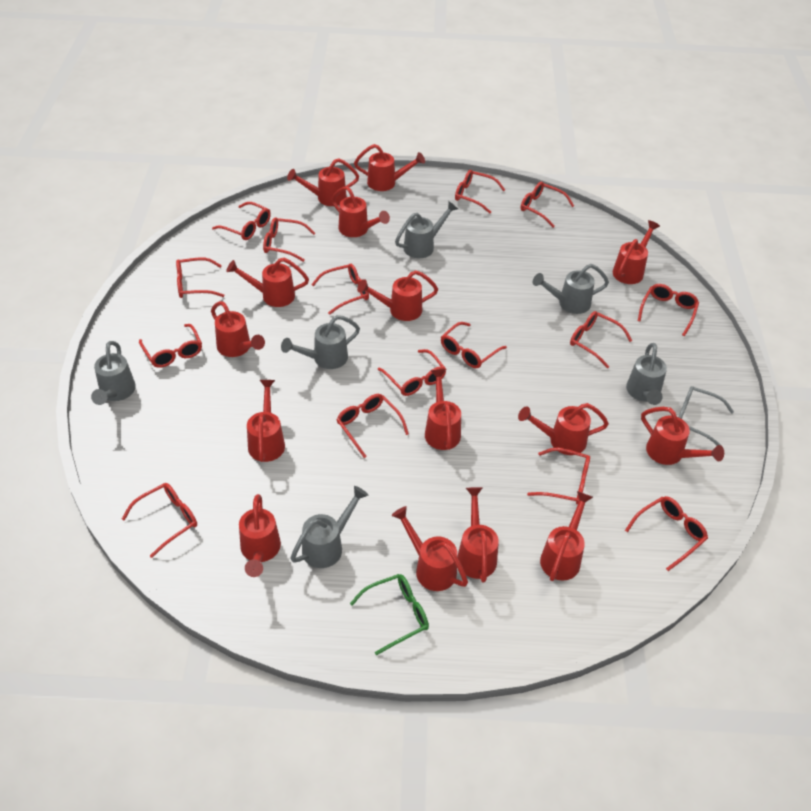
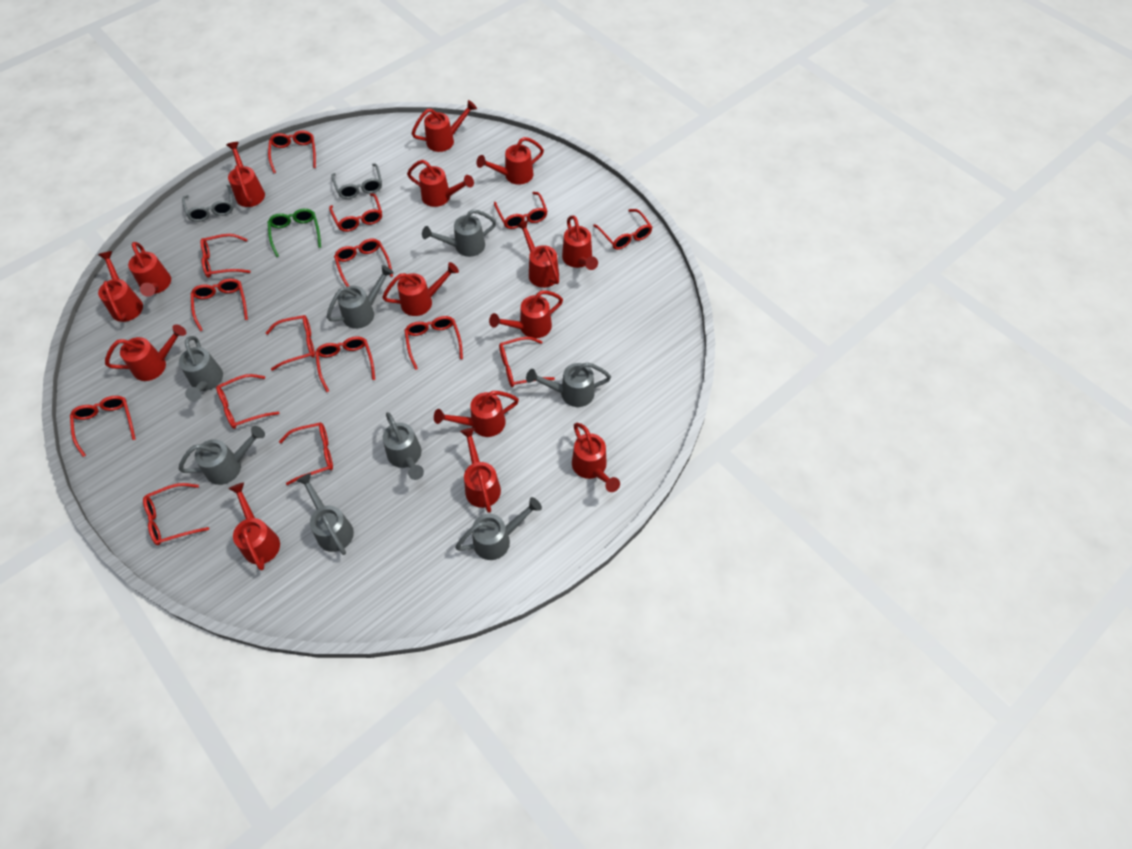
grey glasses: 1 -> 2
grey watering can: 6 -> 8

